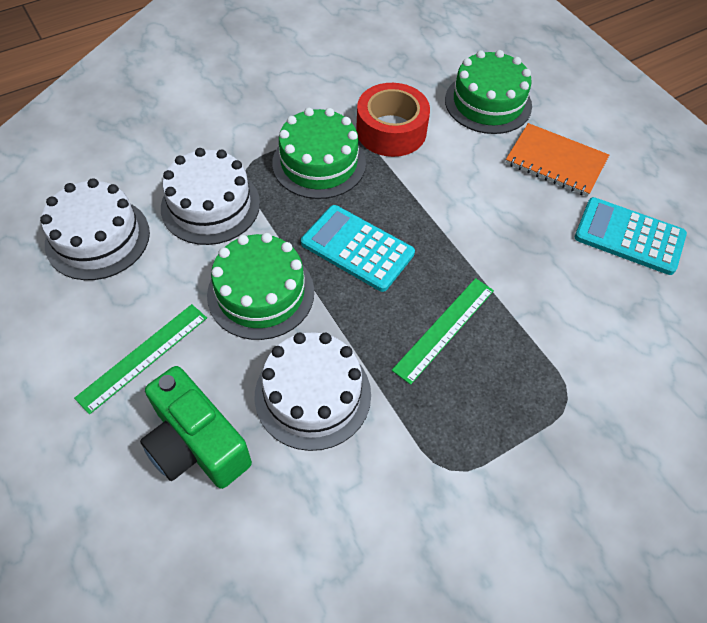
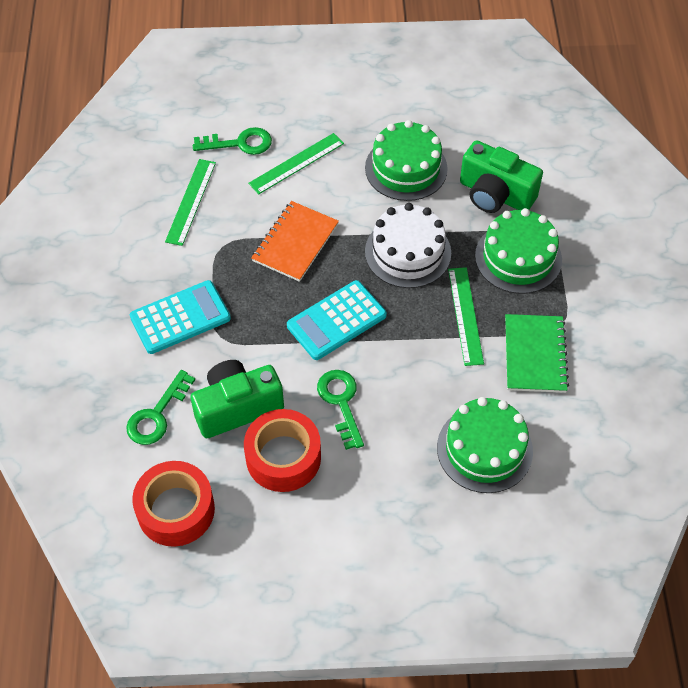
green camera: 1 -> 2
green key: 0 -> 3
green notebook: 0 -> 1
green ruler: 2 -> 3
red tape: 1 -> 2
white cake: 3 -> 1

